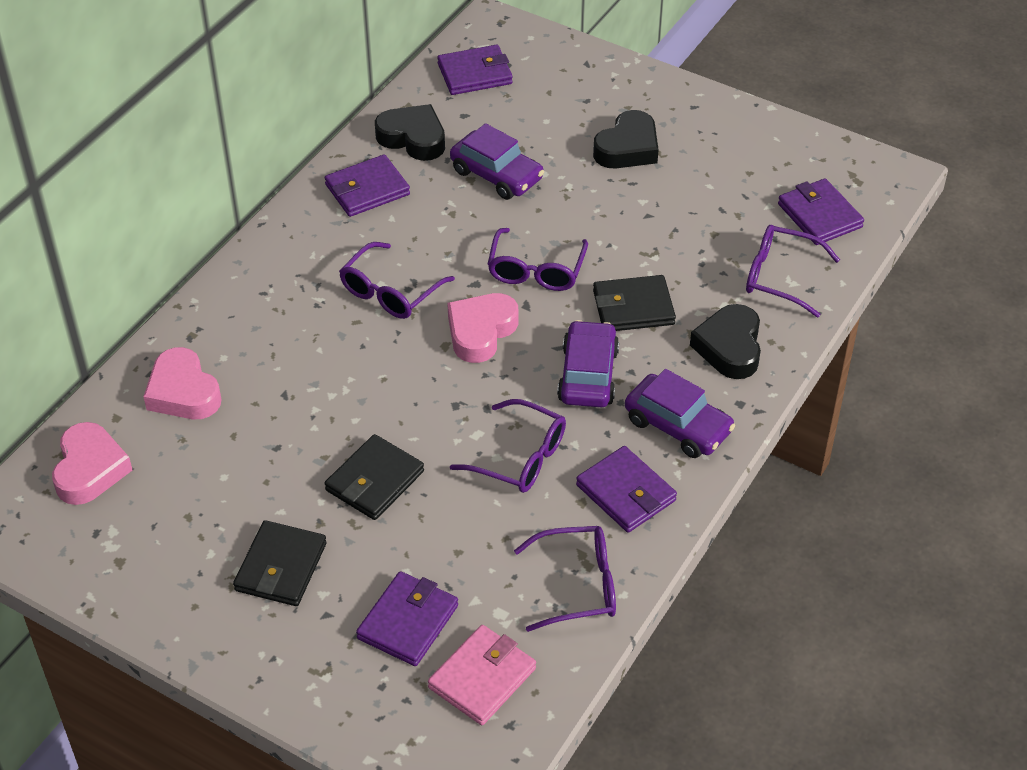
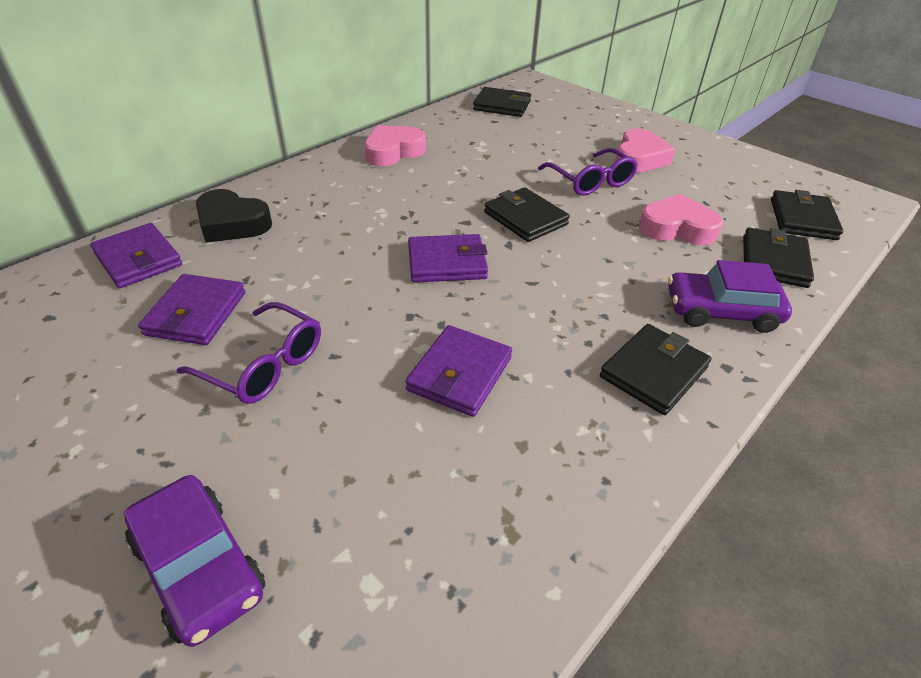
black heart: 3 -> 1
black wallet: 3 -> 5
pink wallet: 1 -> 0
purple car: 3 -> 2
purple glasses: 5 -> 2
purple wallet: 5 -> 4

